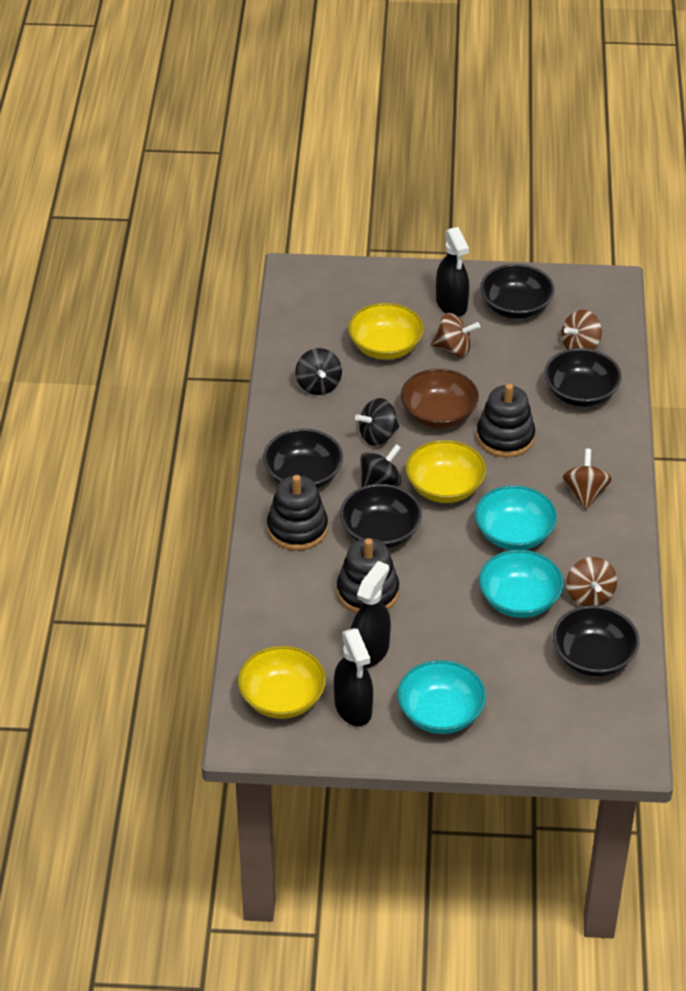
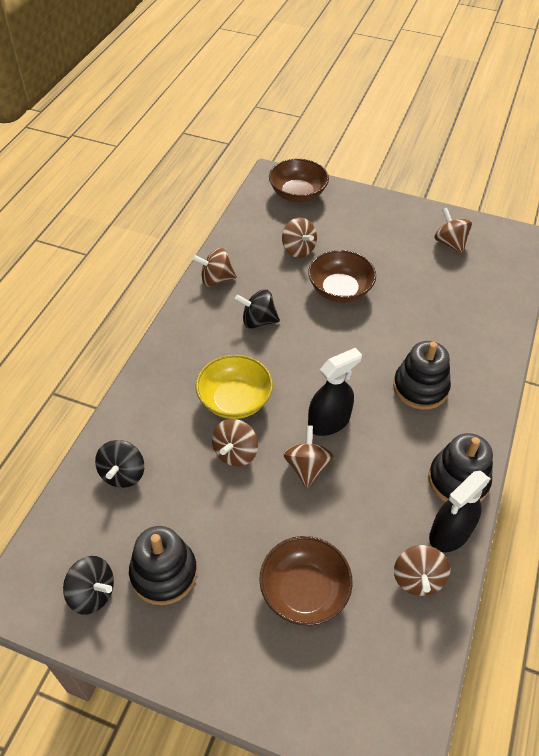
black bowl: 5 -> 0
black spray bottle: 3 -> 2
brown bowl: 1 -> 3
brown spinning top: 4 -> 6
turquoise bowl: 3 -> 0
yellow bowl: 3 -> 1

